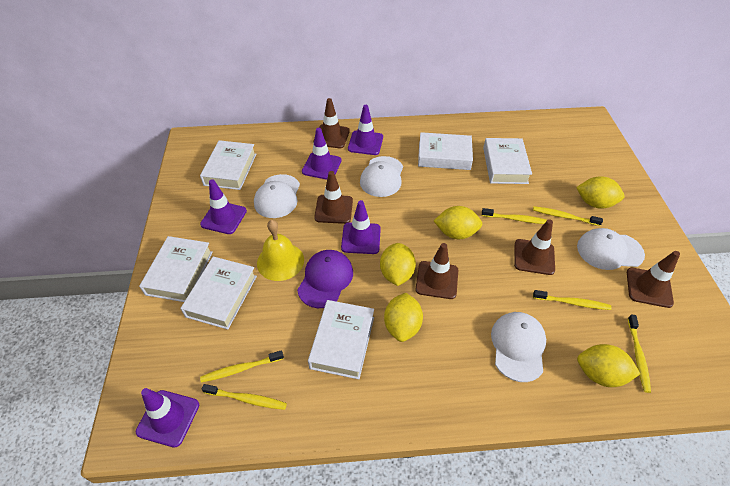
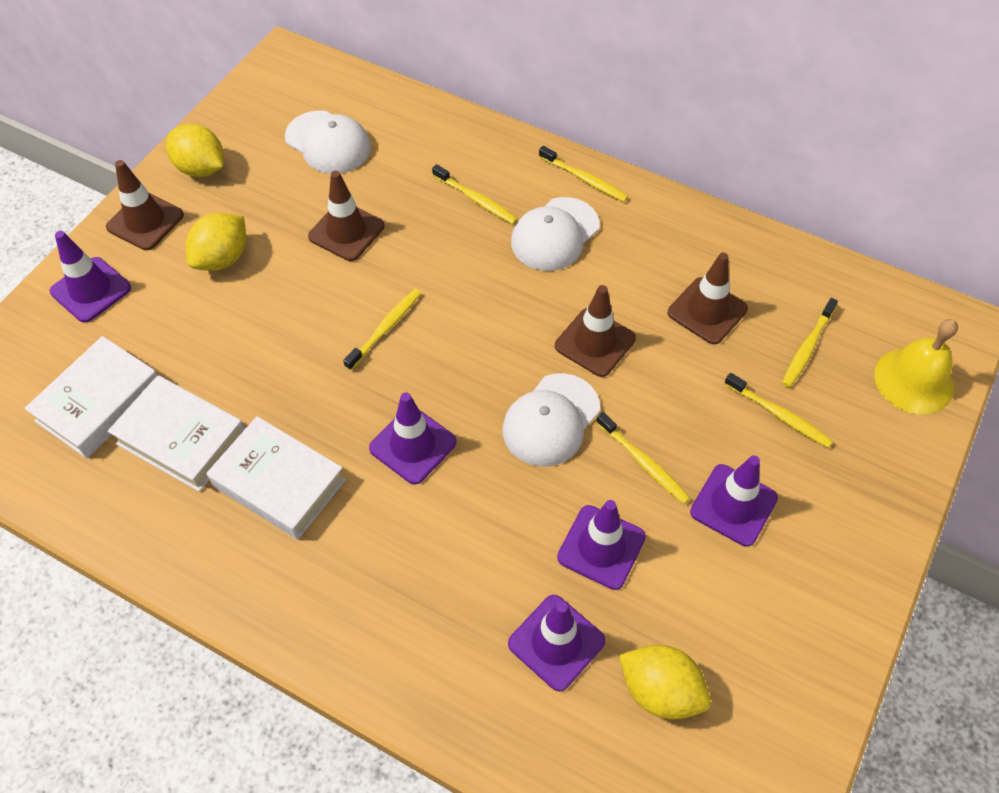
brown traffic cone: 5 -> 4
purple cap: 1 -> 0
white book: 6 -> 3
white cap: 4 -> 3
yellow lemon: 5 -> 3

